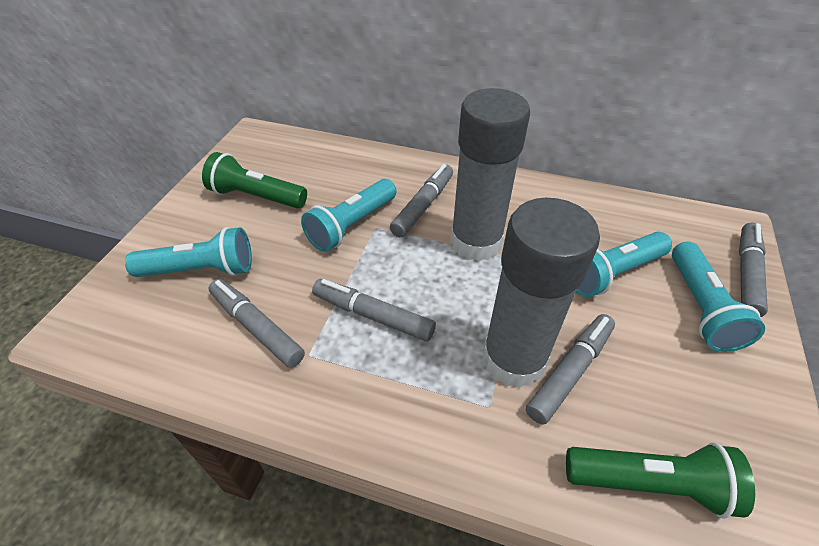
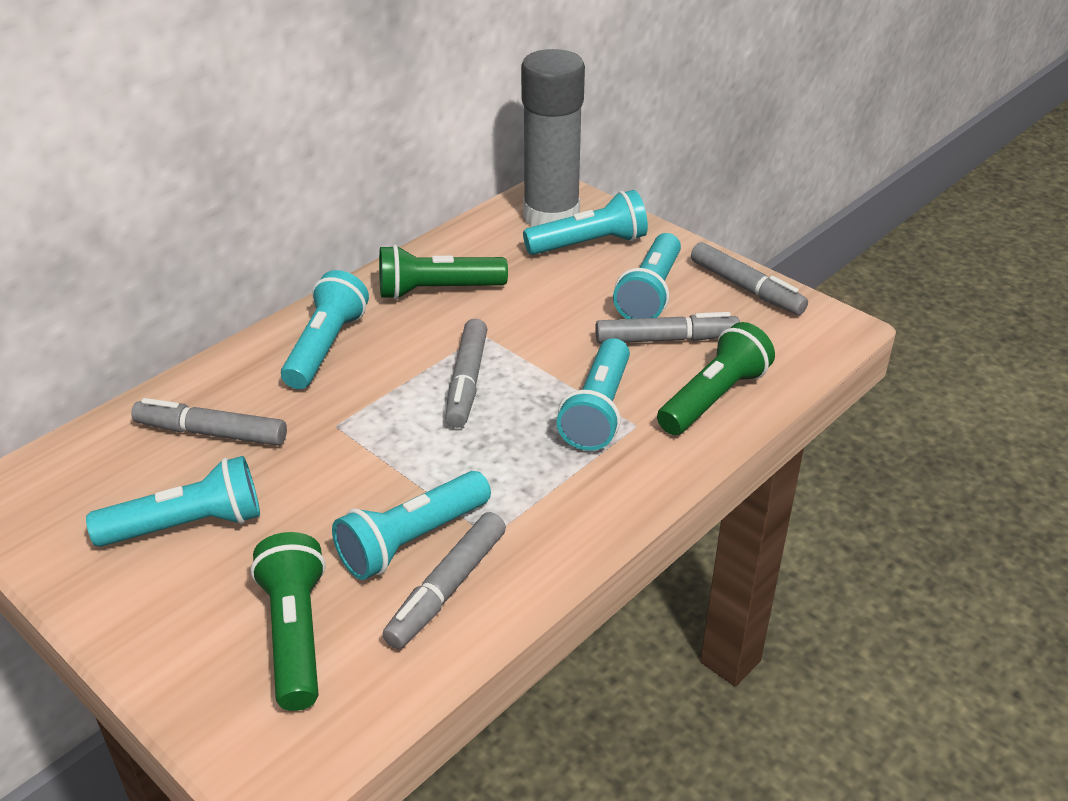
green flashlight: 2 -> 3
grey glue stick: 2 -> 1
turquoise flashlight: 4 -> 6

